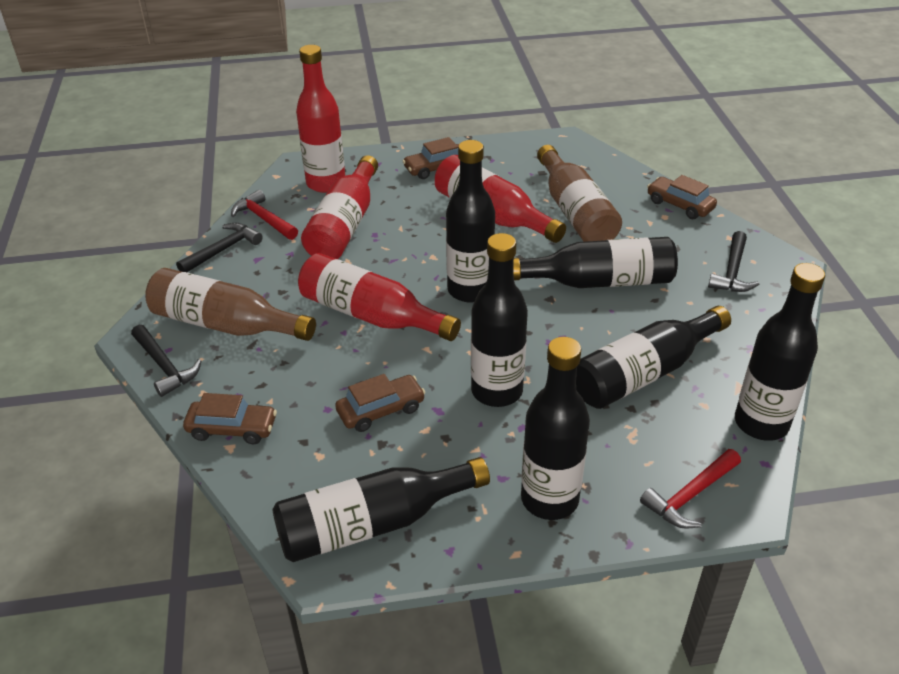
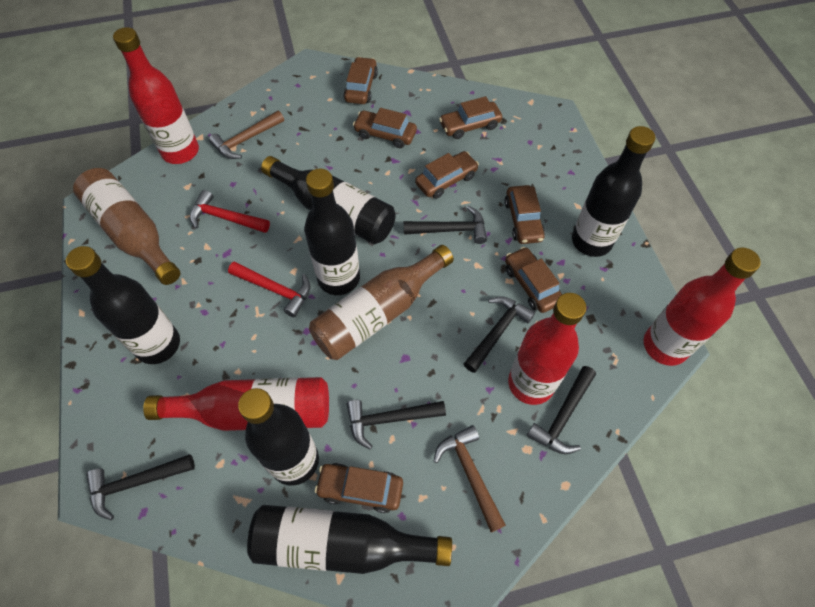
black bottle: 7 -> 6
black hammer: 3 -> 5
brown car: 4 -> 7
brown hammer: 0 -> 2

